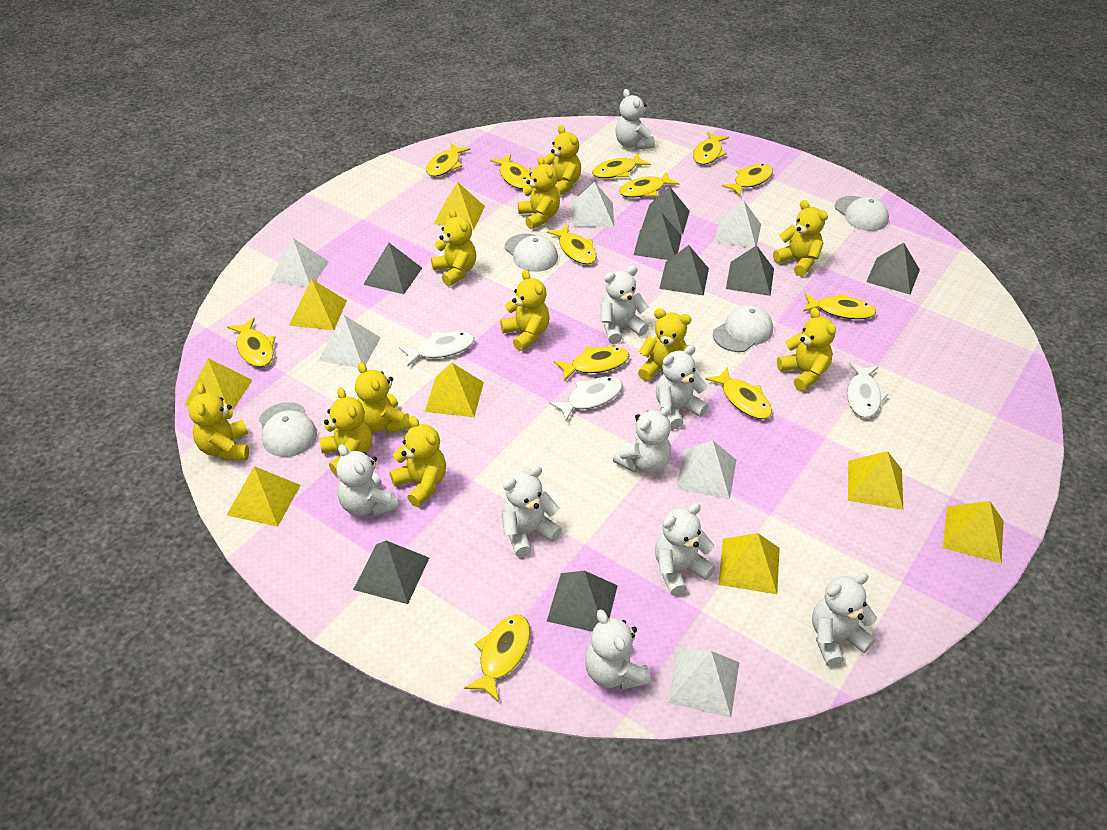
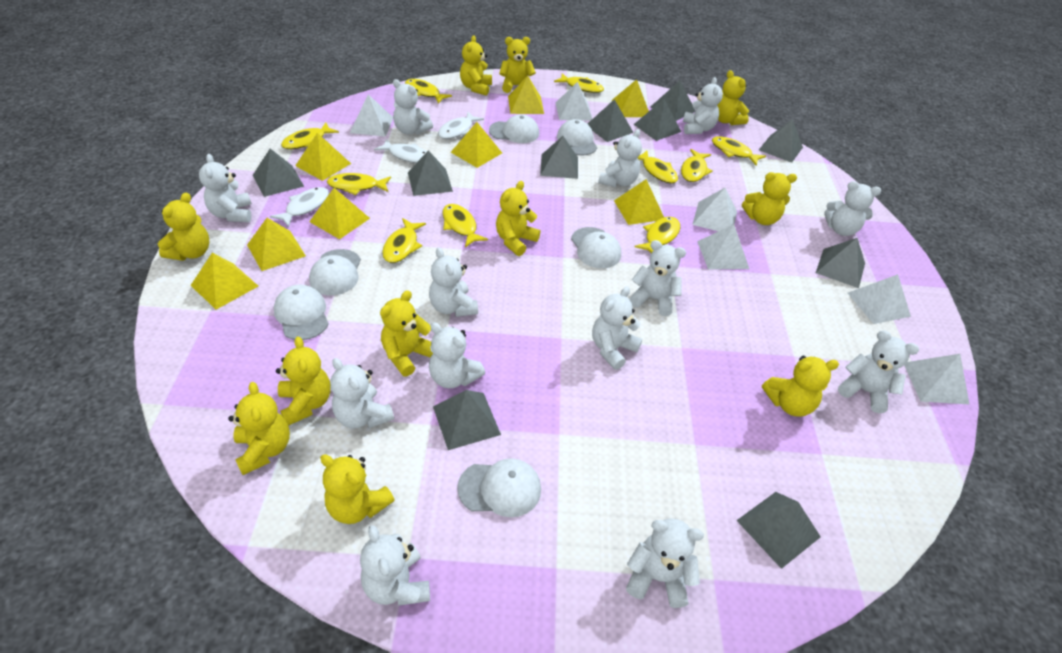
grey pyramid: 8 -> 10
white cap: 4 -> 6
white teddy bear: 9 -> 13
yellow fish: 12 -> 10

